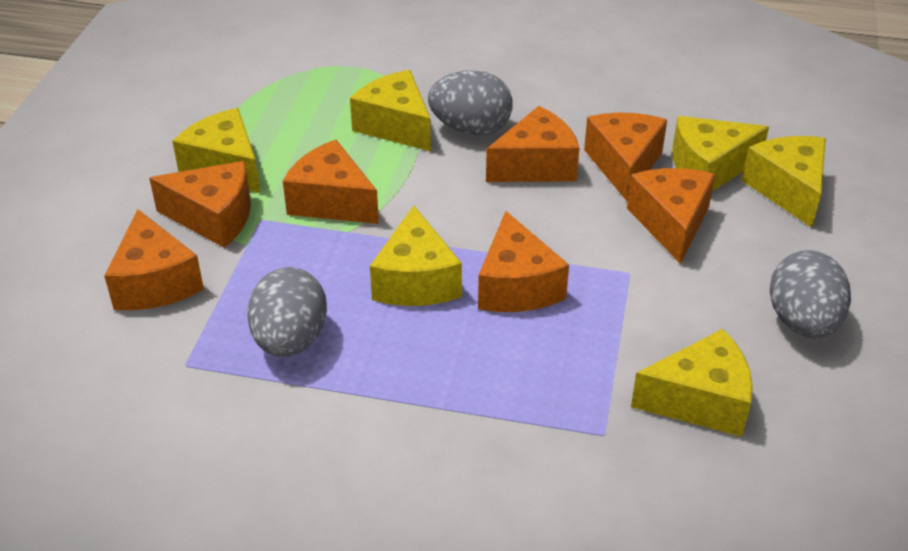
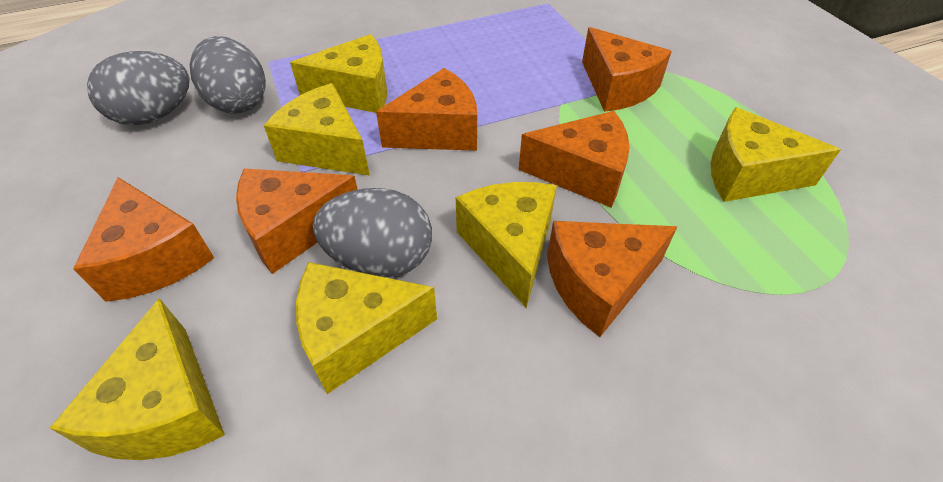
orange cheese: 7 -> 6

